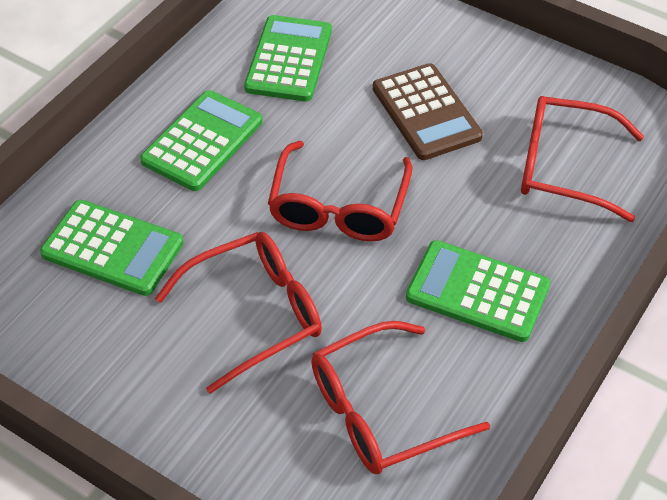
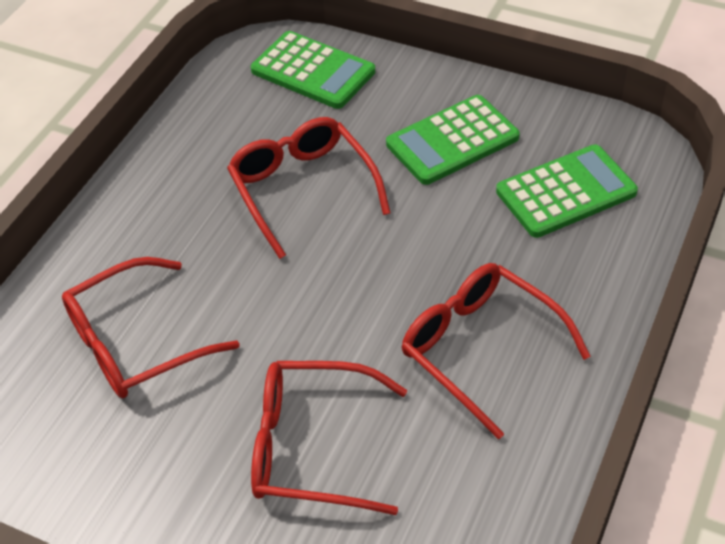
brown calculator: 1 -> 0
green calculator: 4 -> 3

